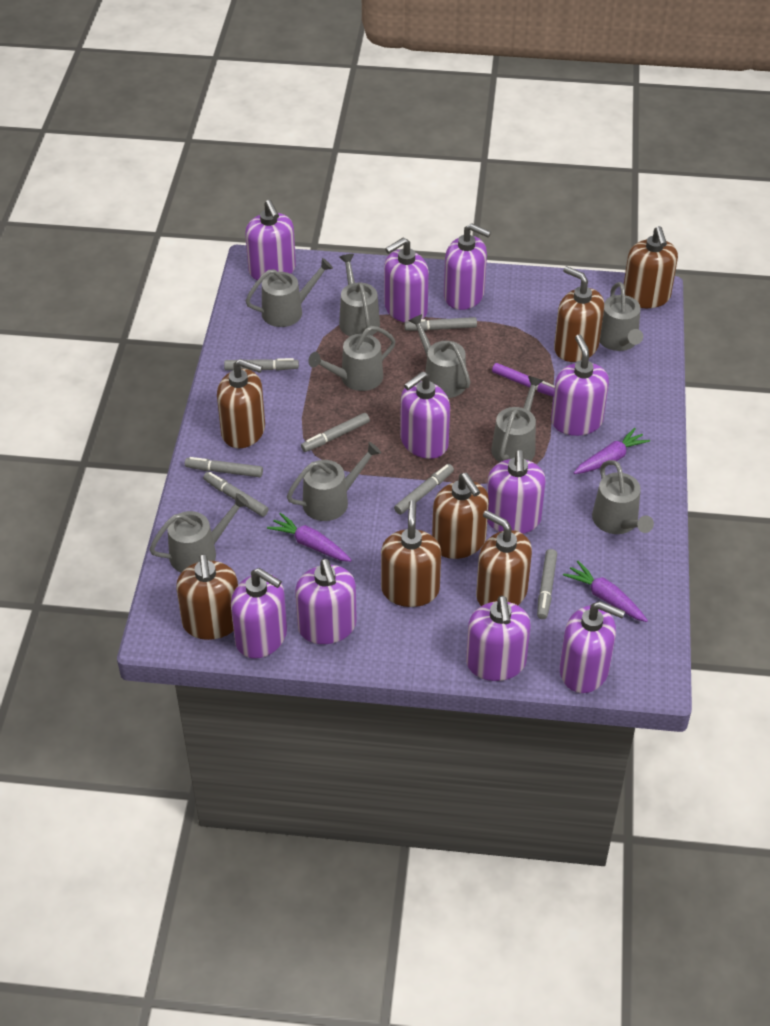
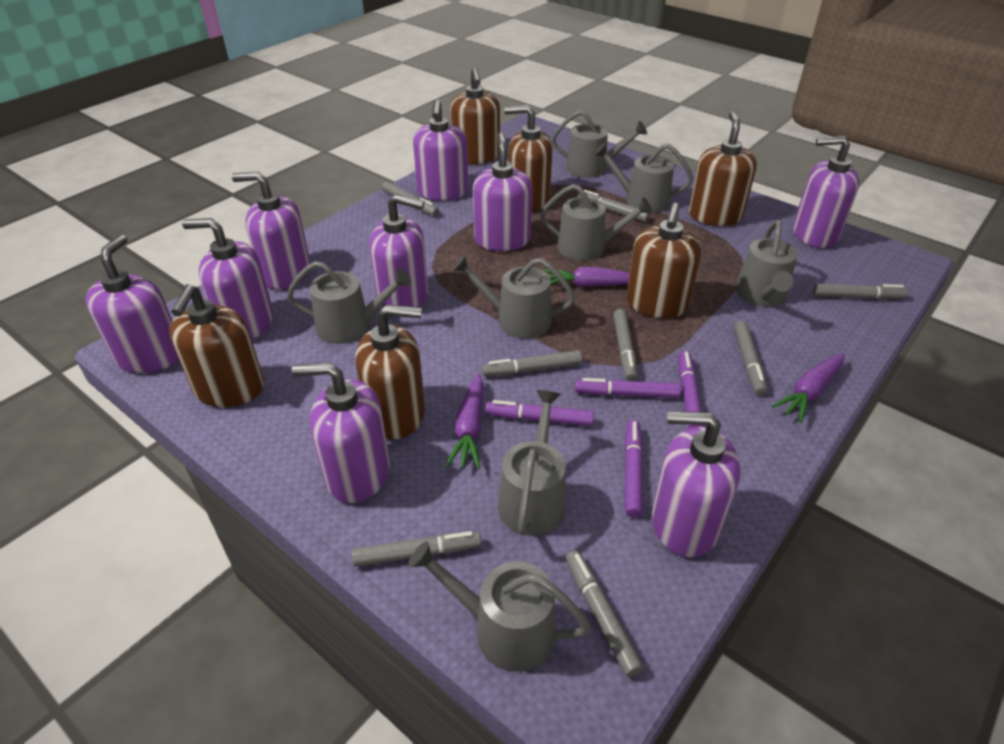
brown soap dispenser: 7 -> 6
grey marker: 7 -> 8
grey watering can: 9 -> 8
purple marker: 1 -> 4
purple soap dispenser: 10 -> 9

